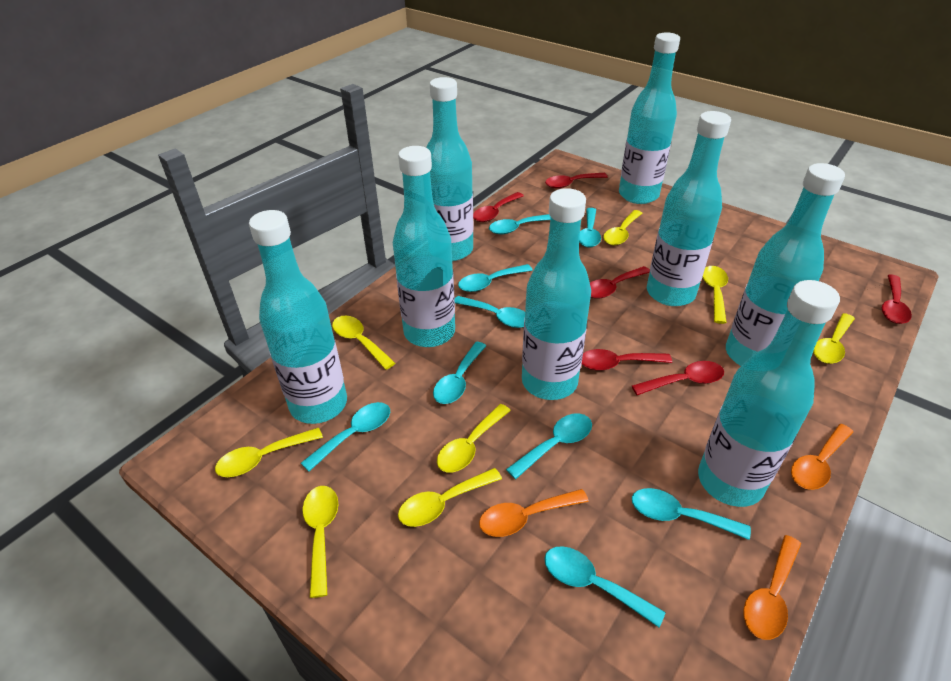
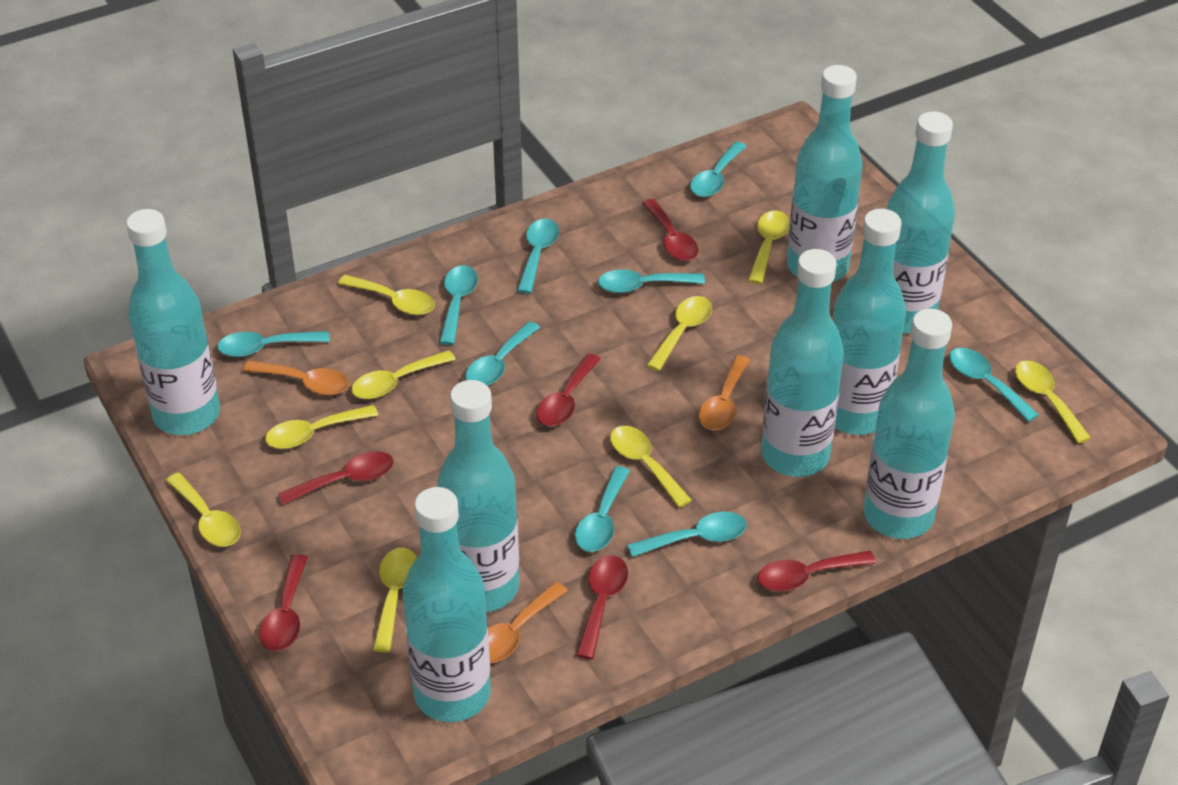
yellow spoon: 8 -> 9

